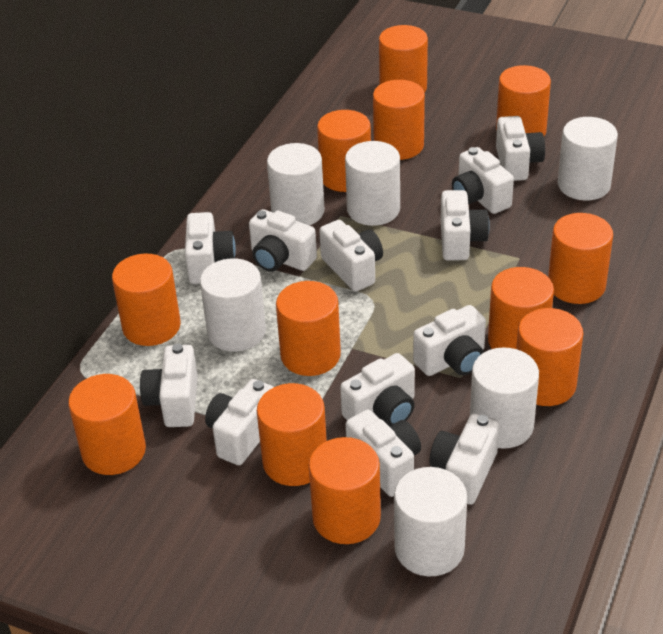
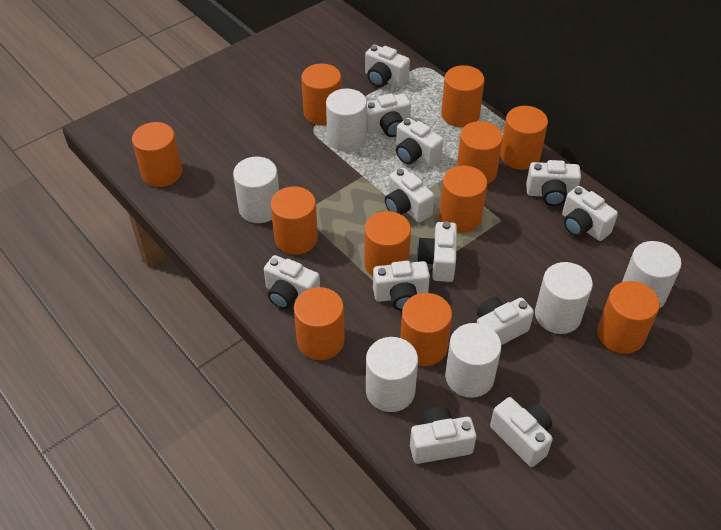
orange cylinder: 12 -> 11

